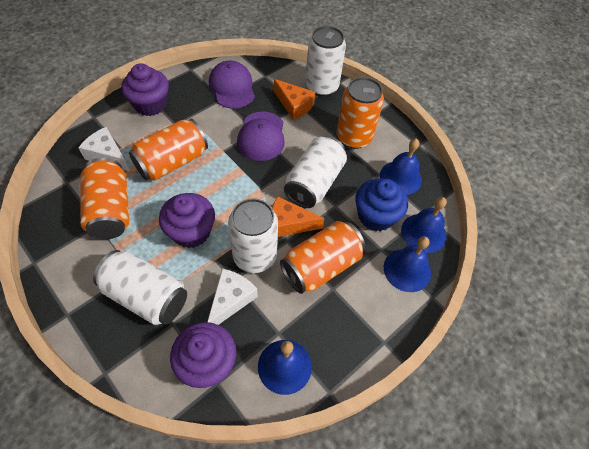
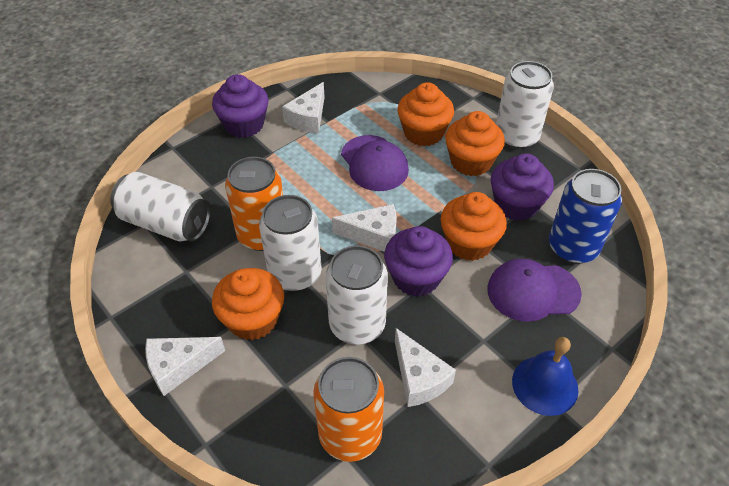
blue bell: 4 -> 1
blue can: 0 -> 1
blue cupcake: 1 -> 0
orange can: 4 -> 2
orange cheese: 2 -> 0
orange cupcake: 0 -> 4
white cheese: 2 -> 4

